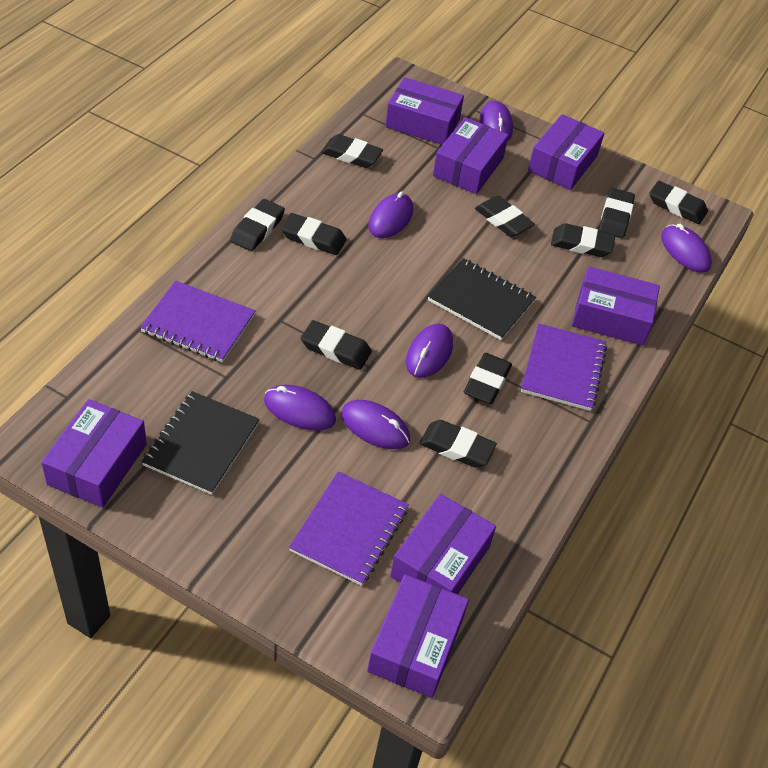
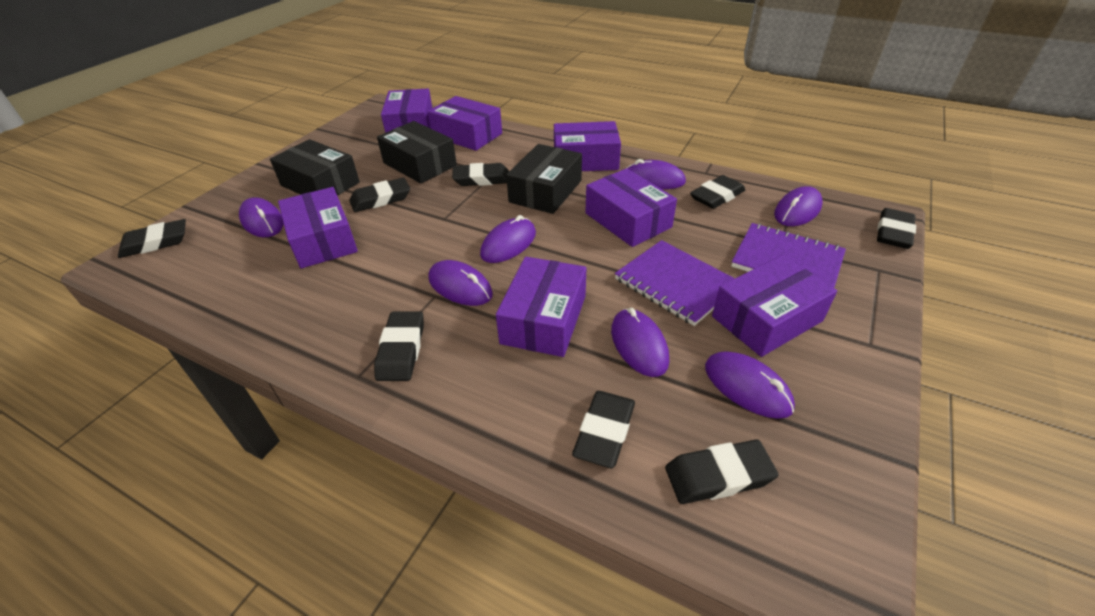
black box: 0 -> 3
black eraser: 10 -> 8
black notebook: 2 -> 0
purple mouse: 6 -> 7
purple notebook: 3 -> 2

